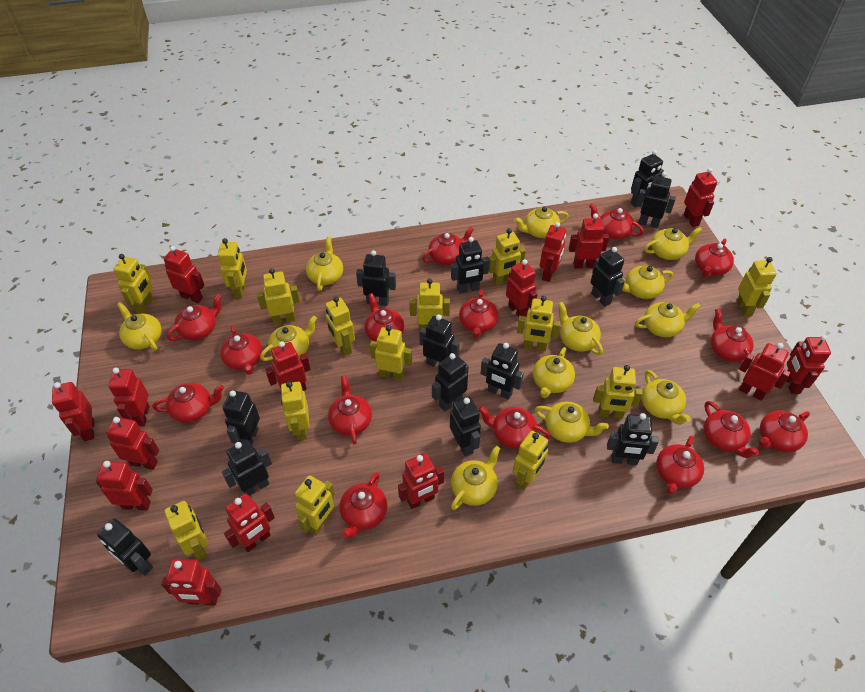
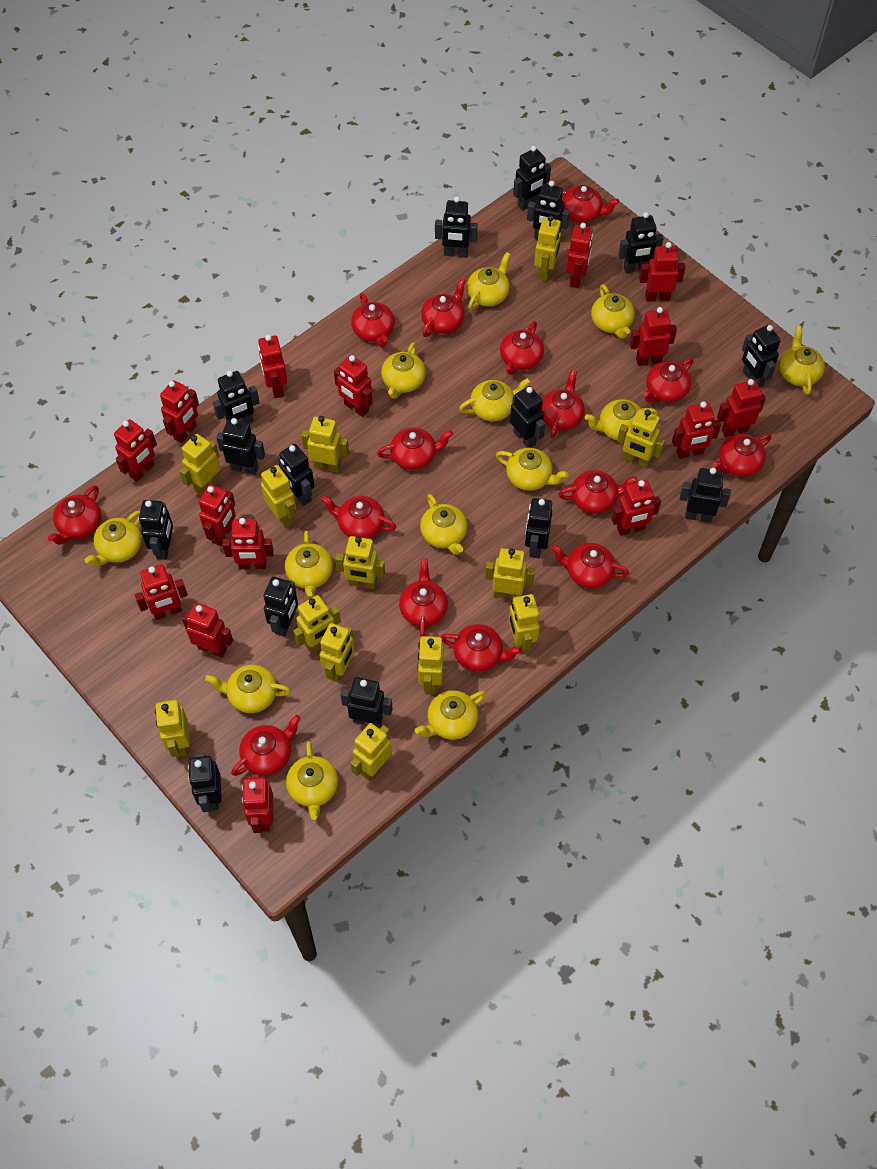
black robot: 13 -> 15
yellow robot: 14 -> 13
yellow teapot: 12 -> 13

